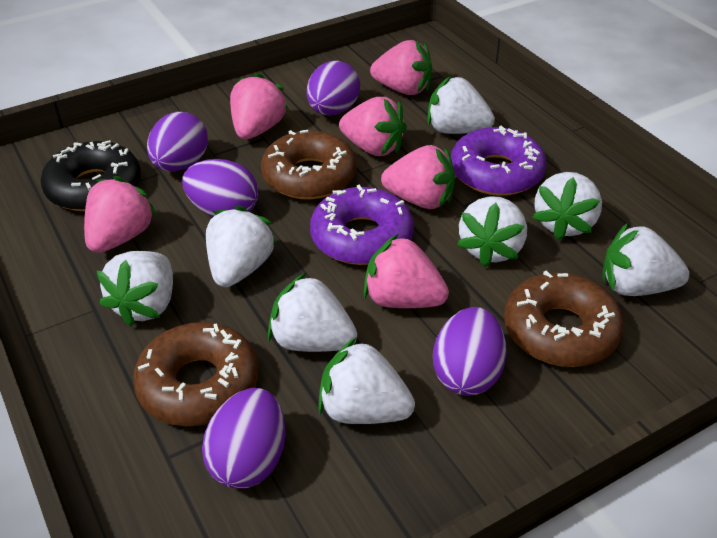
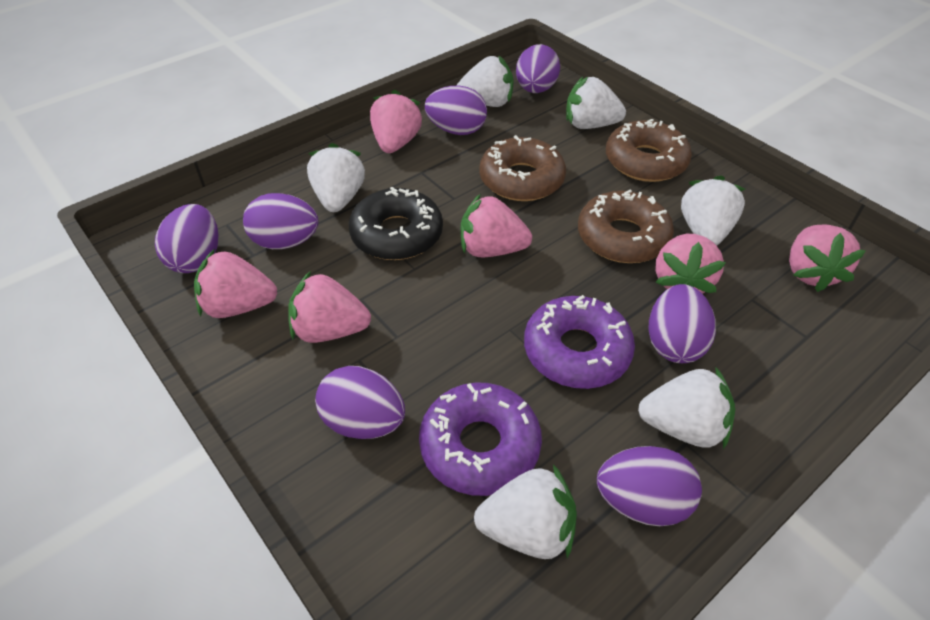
purple egg: 5 -> 7
white strawberry: 8 -> 6

